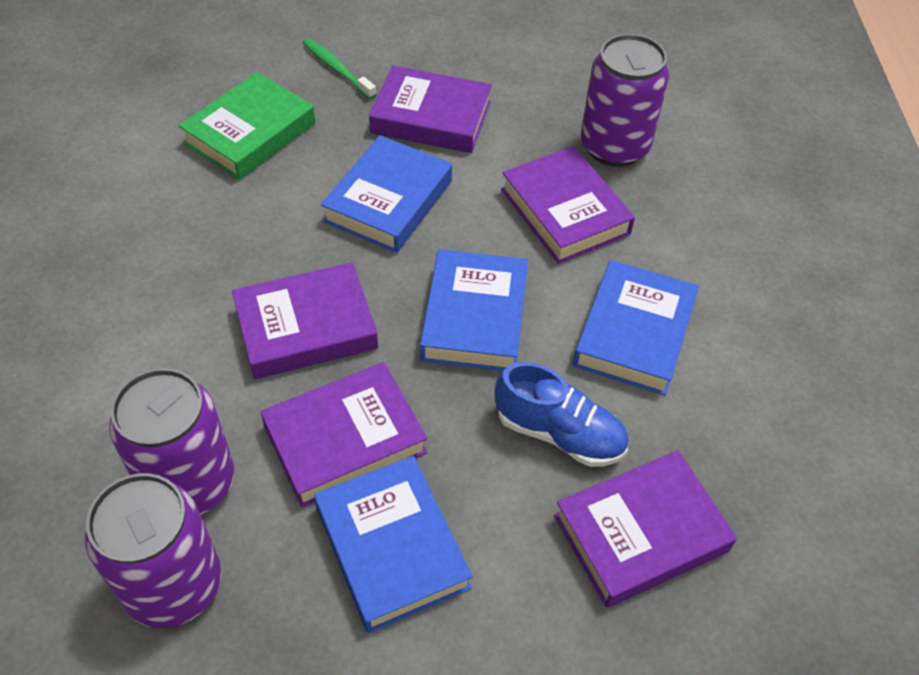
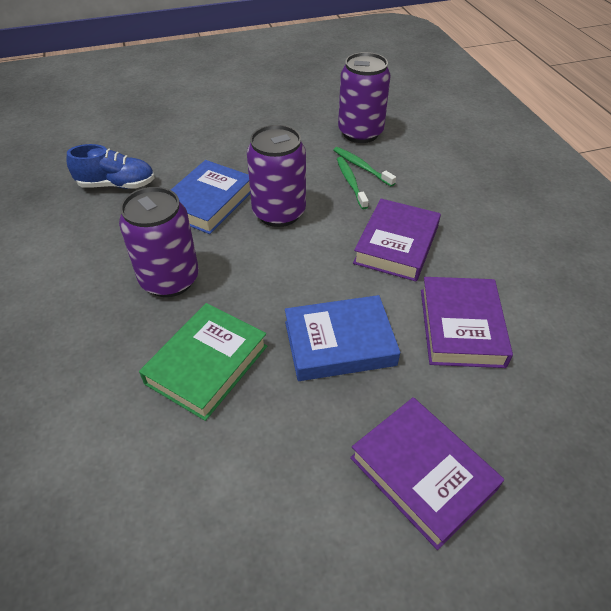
blue book: 4 -> 2
green toothbrush: 1 -> 2
purple book: 5 -> 3

